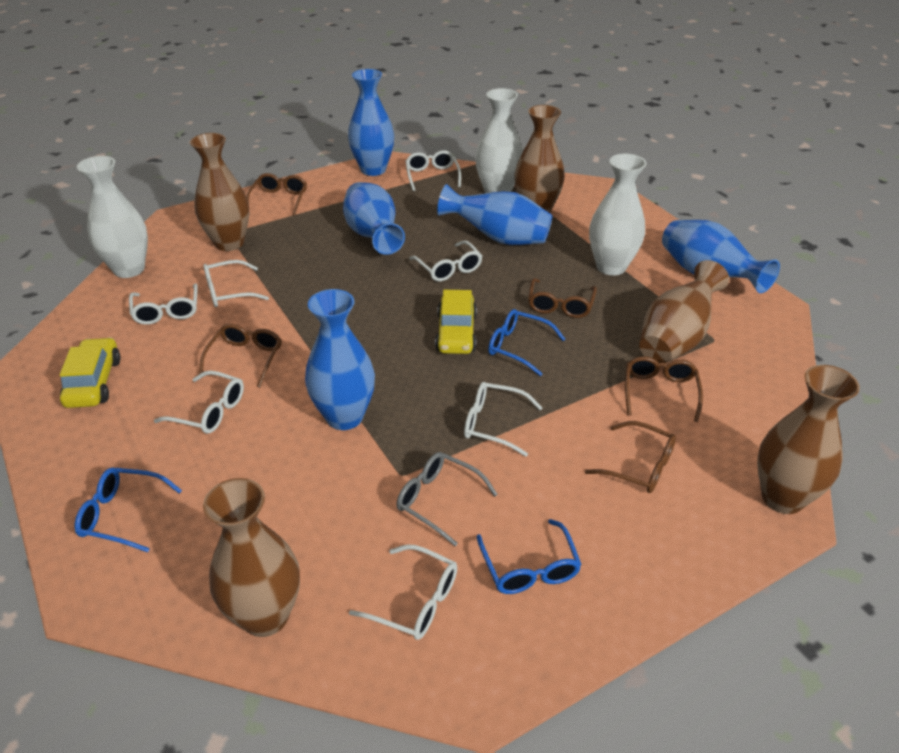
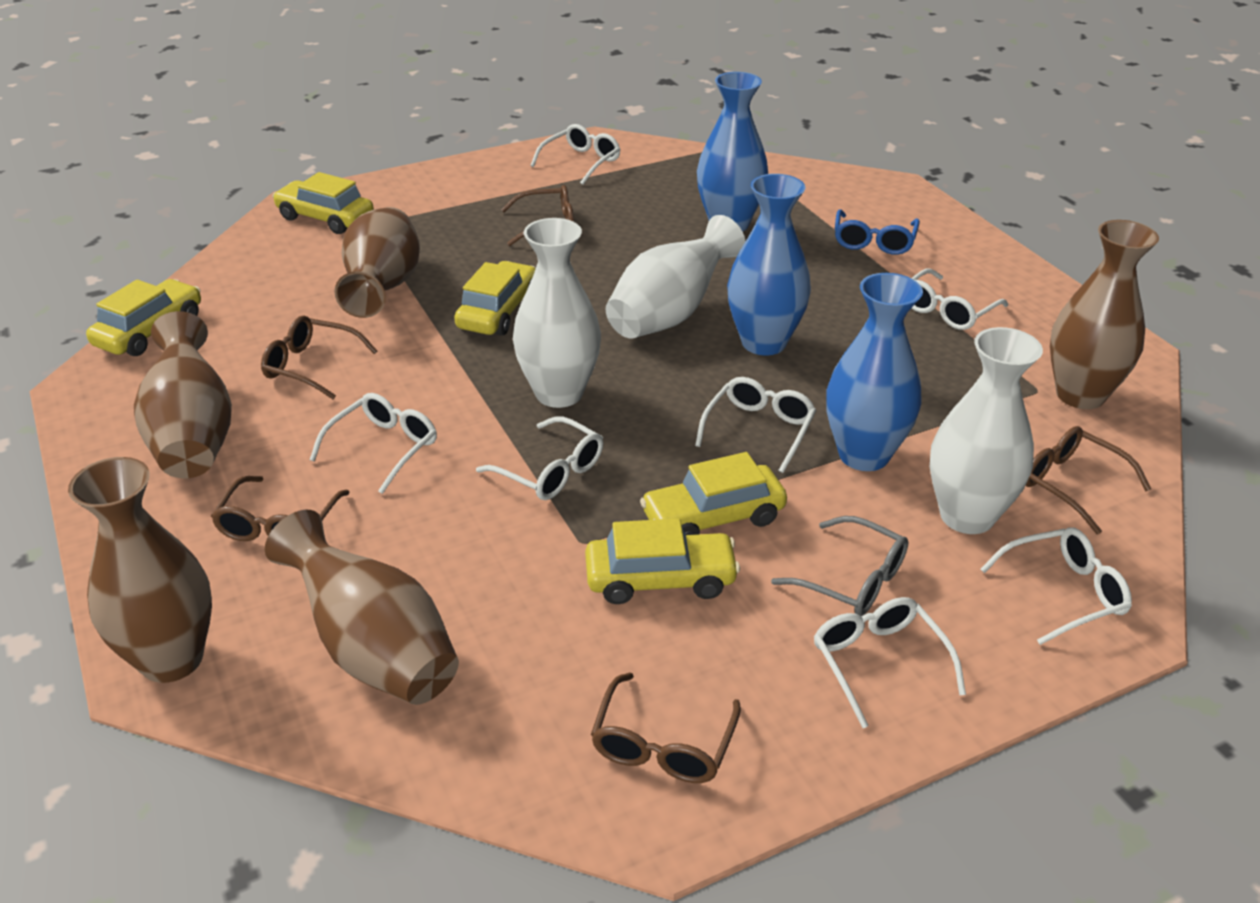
blue glasses: 3 -> 1
blue vase: 5 -> 3
yellow car: 2 -> 5

